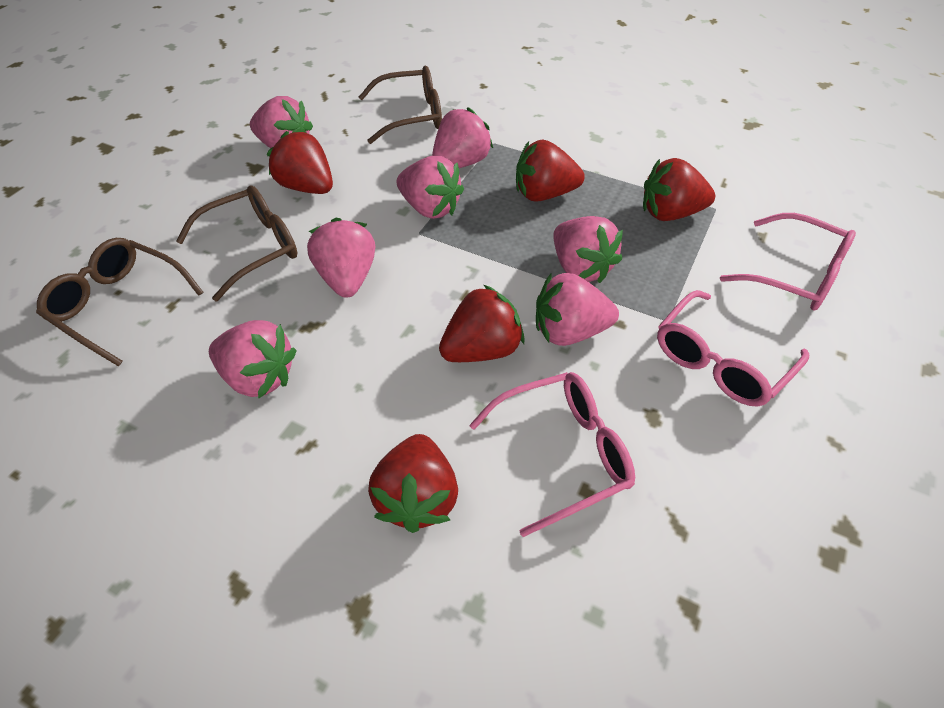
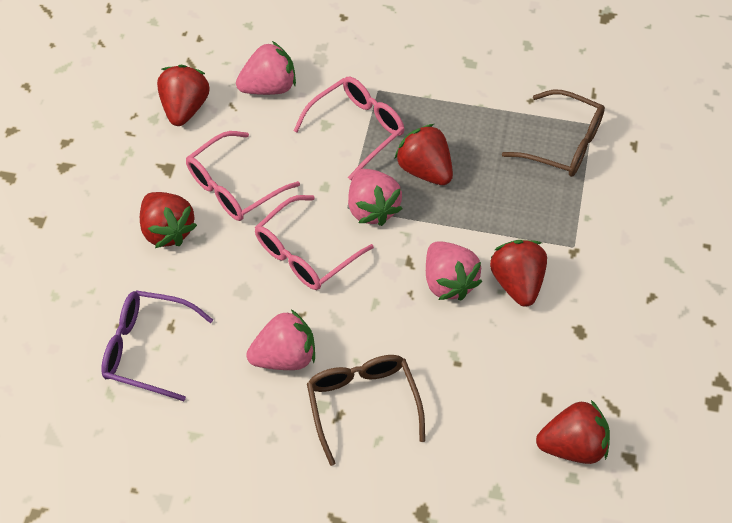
brown glasses: 3 -> 2
pink strawberry: 7 -> 4
purple glasses: 0 -> 1

